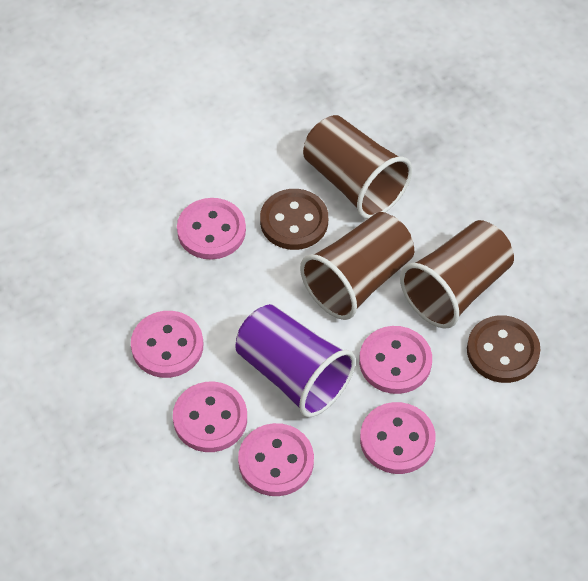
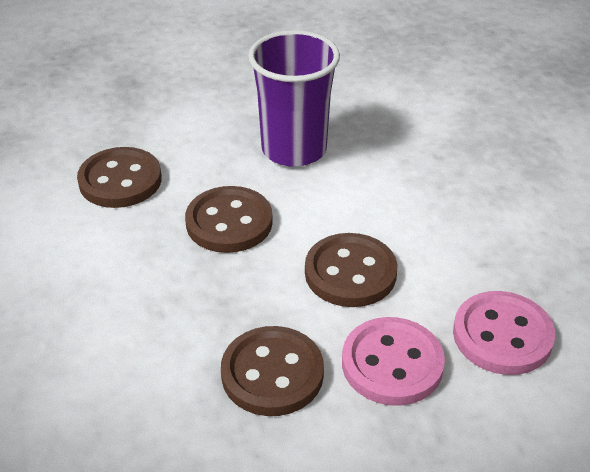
brown button: 2 -> 4
brown cup: 3 -> 0
pink button: 6 -> 2

